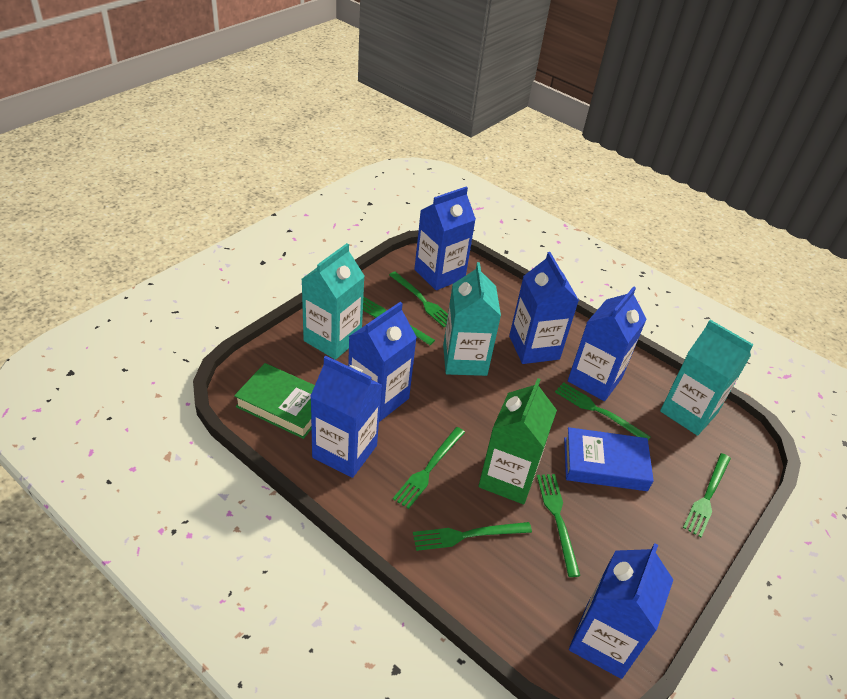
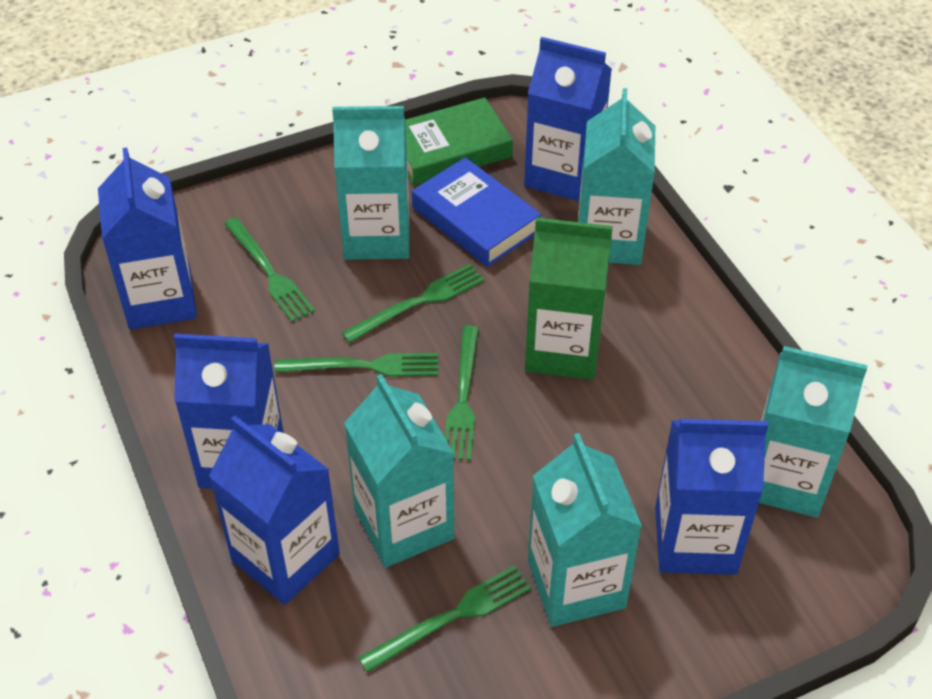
blue carton: 6 -> 5
green fork: 7 -> 5
turquoise carton: 3 -> 5

